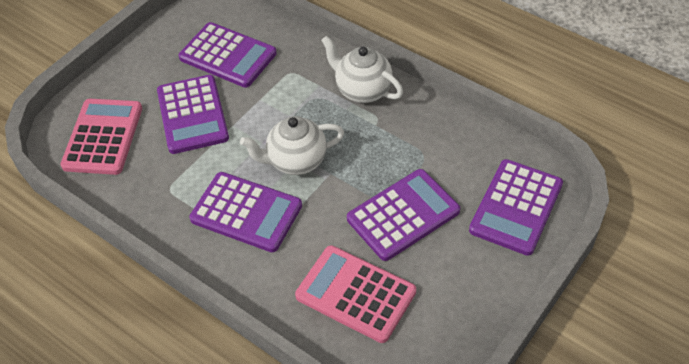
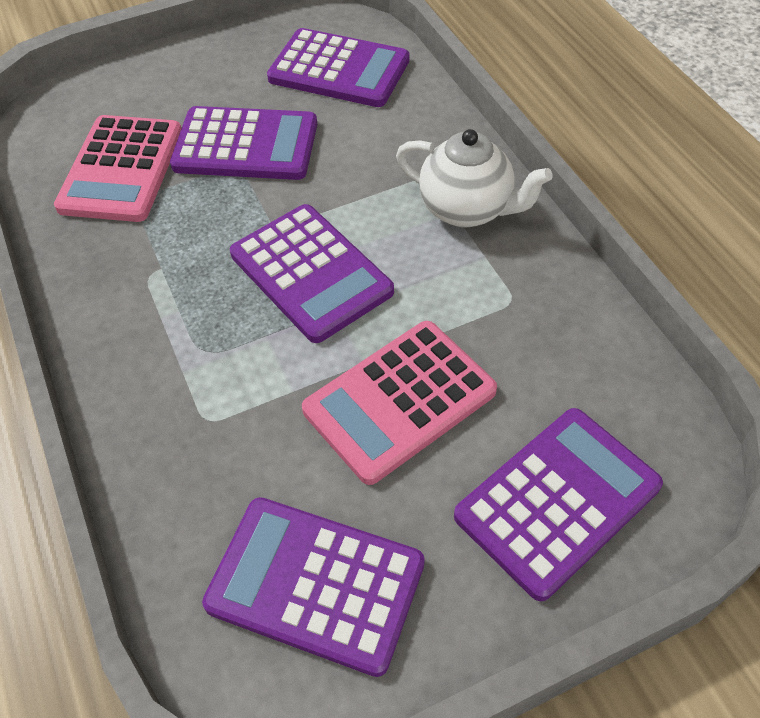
white teapot: 2 -> 1

